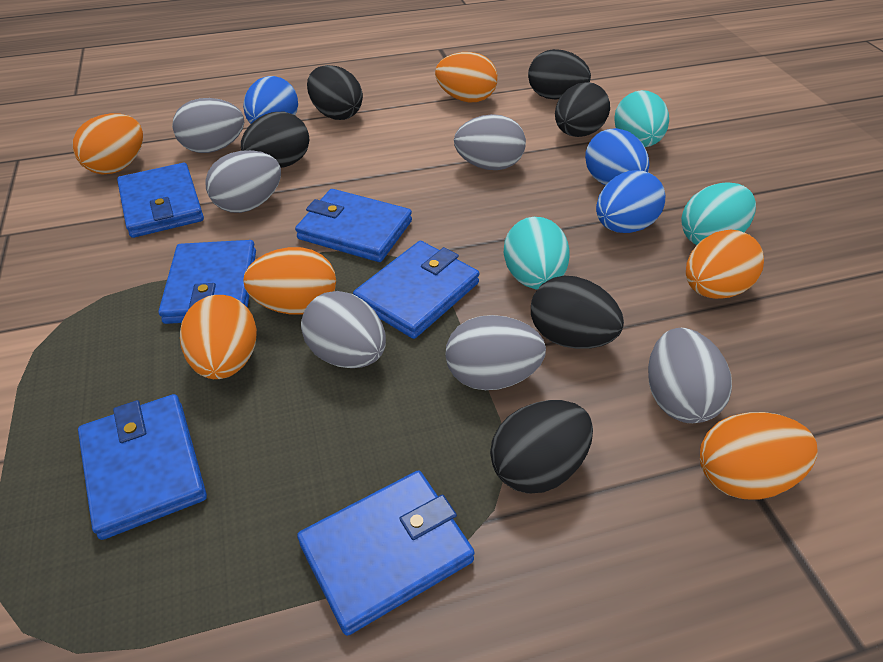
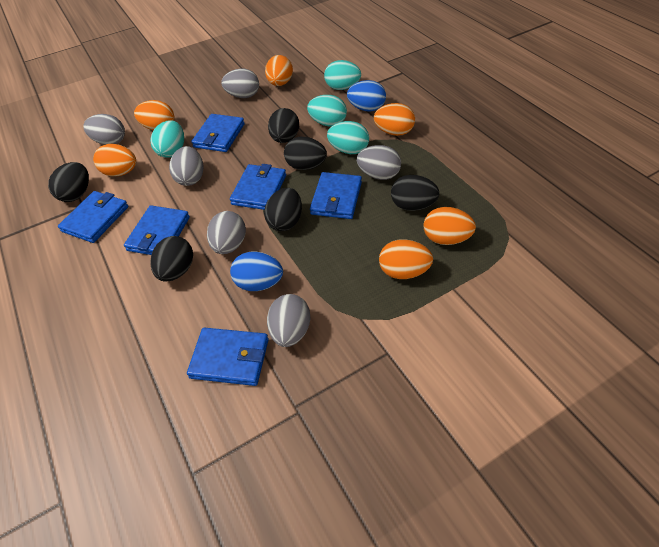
blue egg: 3 -> 2
turquoise egg: 3 -> 4

